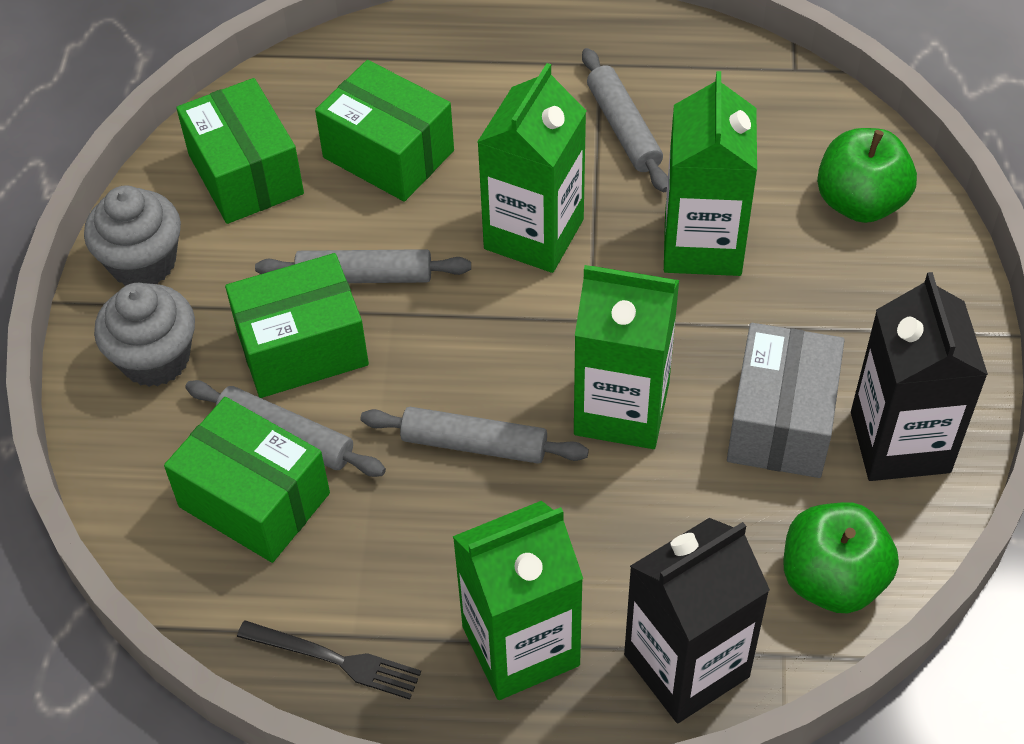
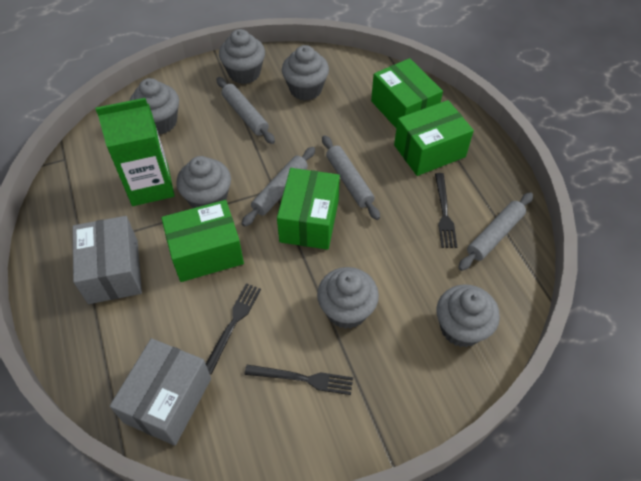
black carton: 2 -> 0
black fork: 1 -> 3
green apple: 2 -> 0
green carton: 4 -> 1
grey box: 1 -> 2
grey cupcake: 2 -> 6

